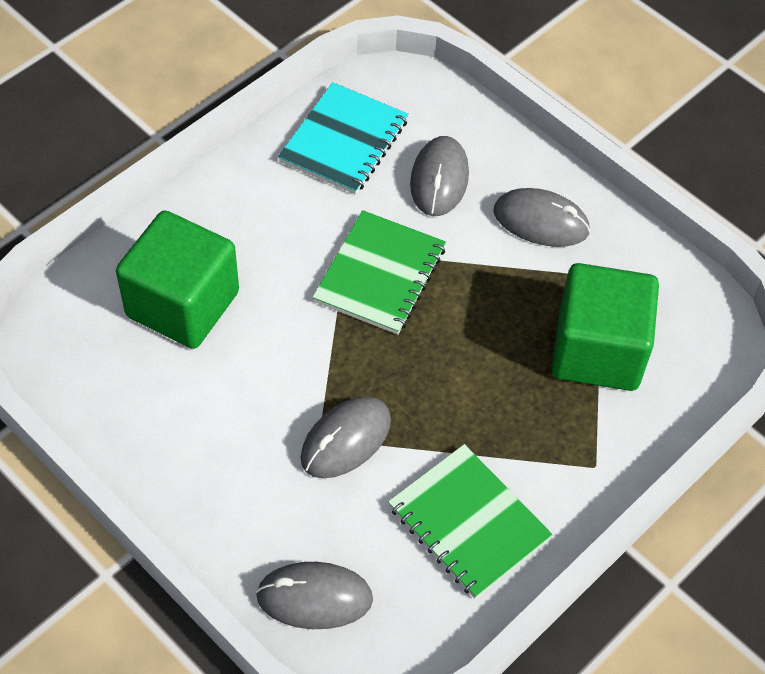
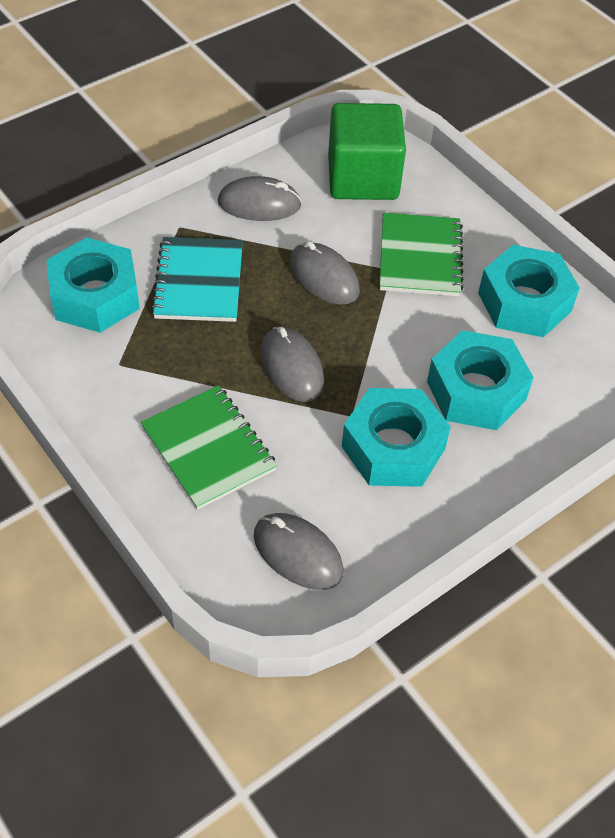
green cube: 2 -> 1
turquoise nut: 0 -> 4

